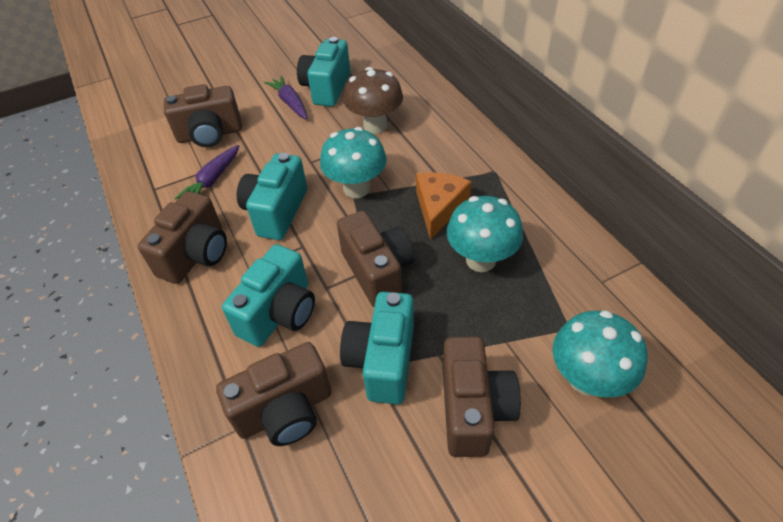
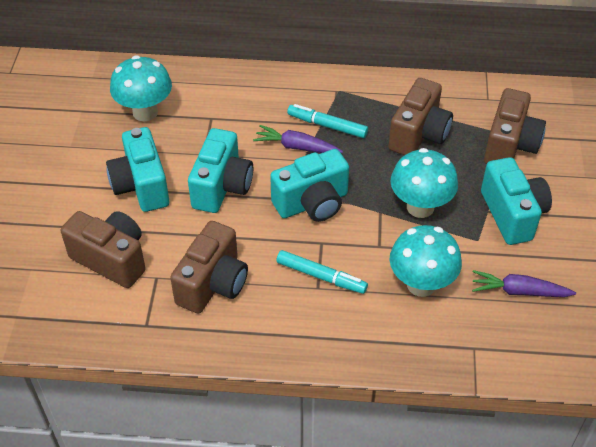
brown camera: 5 -> 4
brown mushroom: 1 -> 0
orange cheese: 1 -> 0
turquoise marker: 0 -> 2

